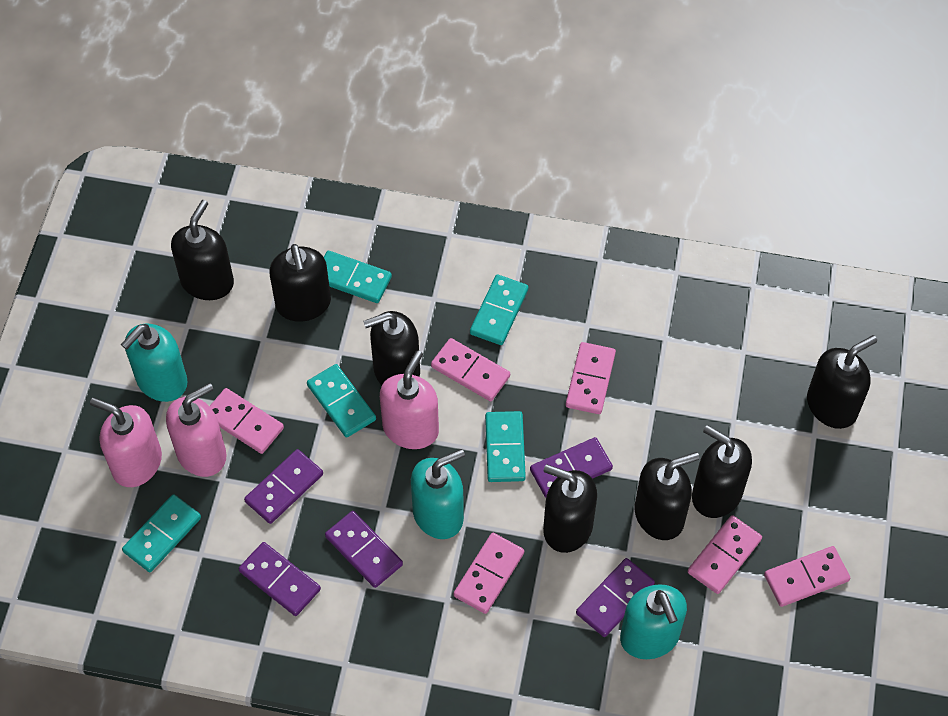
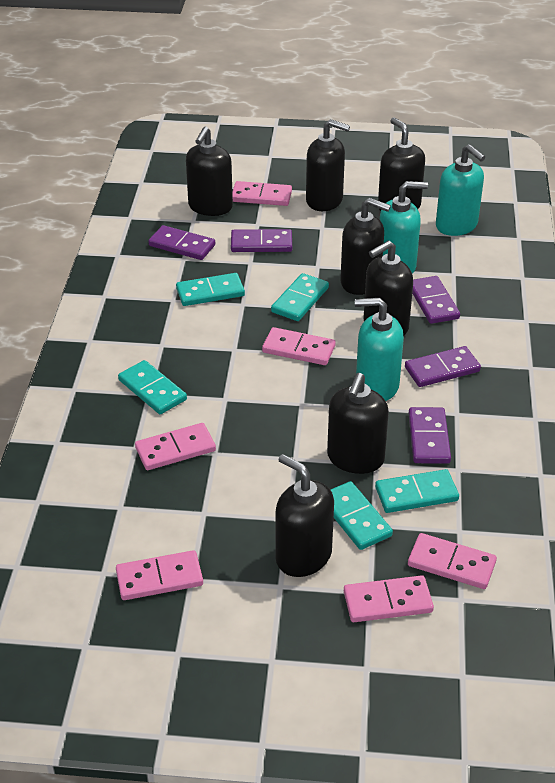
pink soap dispenser: 3 -> 0

